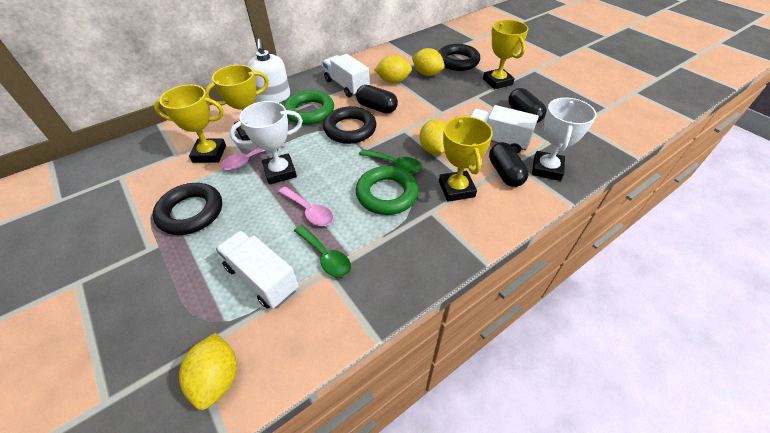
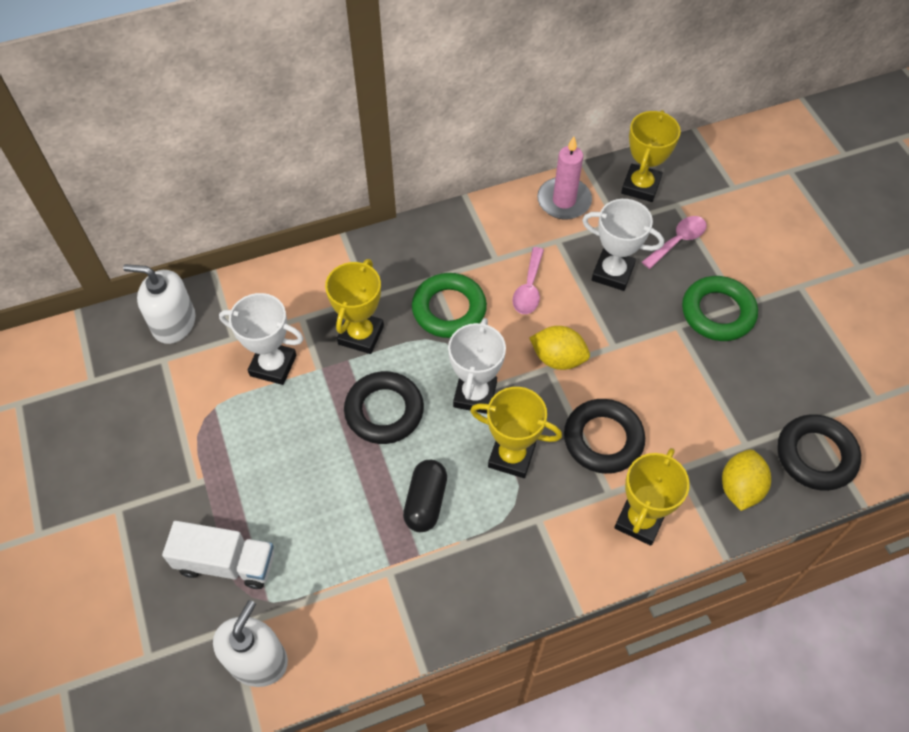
black capsule: 3 -> 1
green spoon: 2 -> 0
pink candle: 0 -> 1
white soap dispenser: 1 -> 2
white trophy: 2 -> 3
white truck: 3 -> 1
yellow lemon: 4 -> 2

